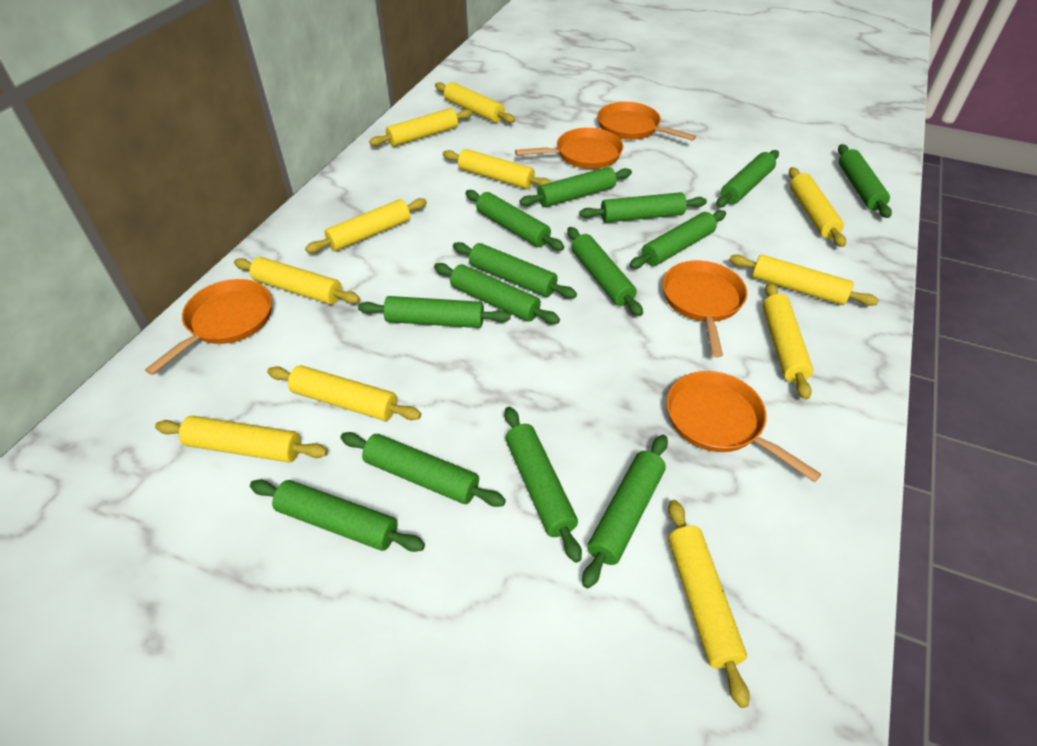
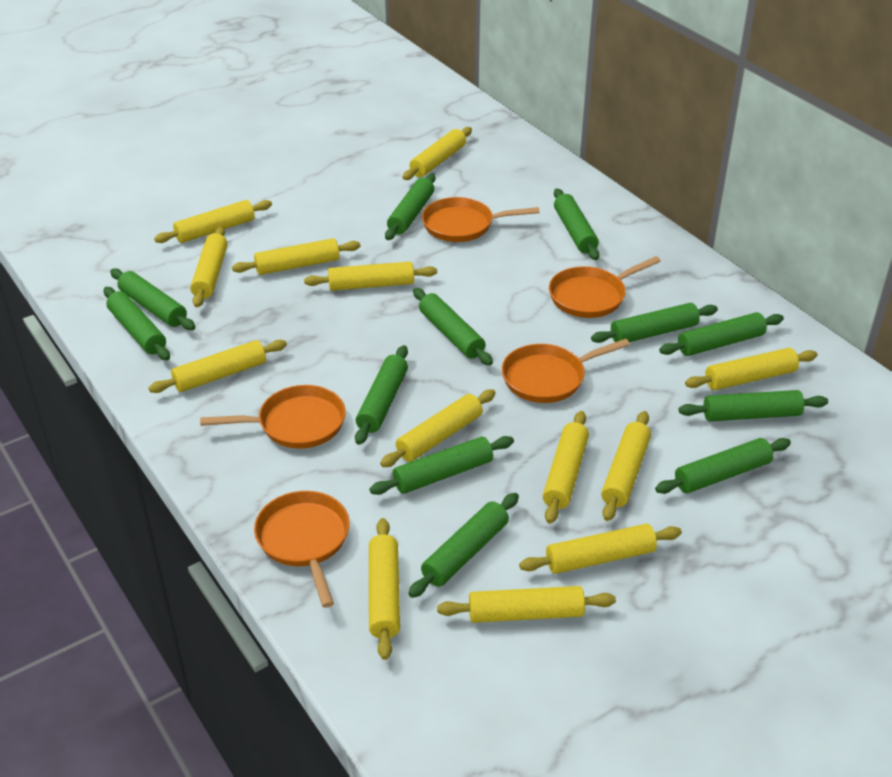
green rolling pin: 14 -> 12
yellow rolling pin: 11 -> 13

